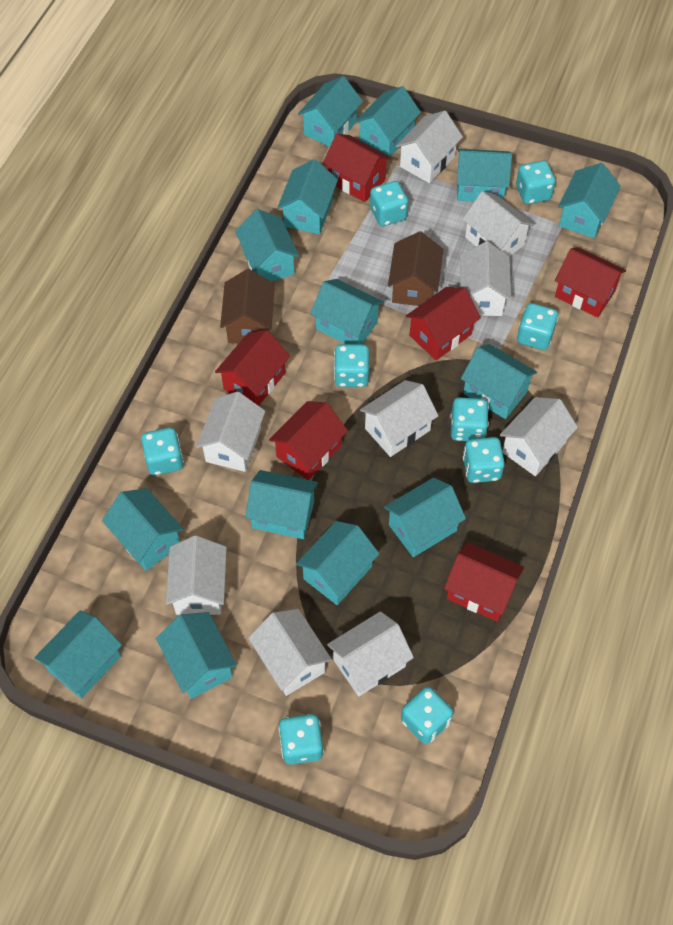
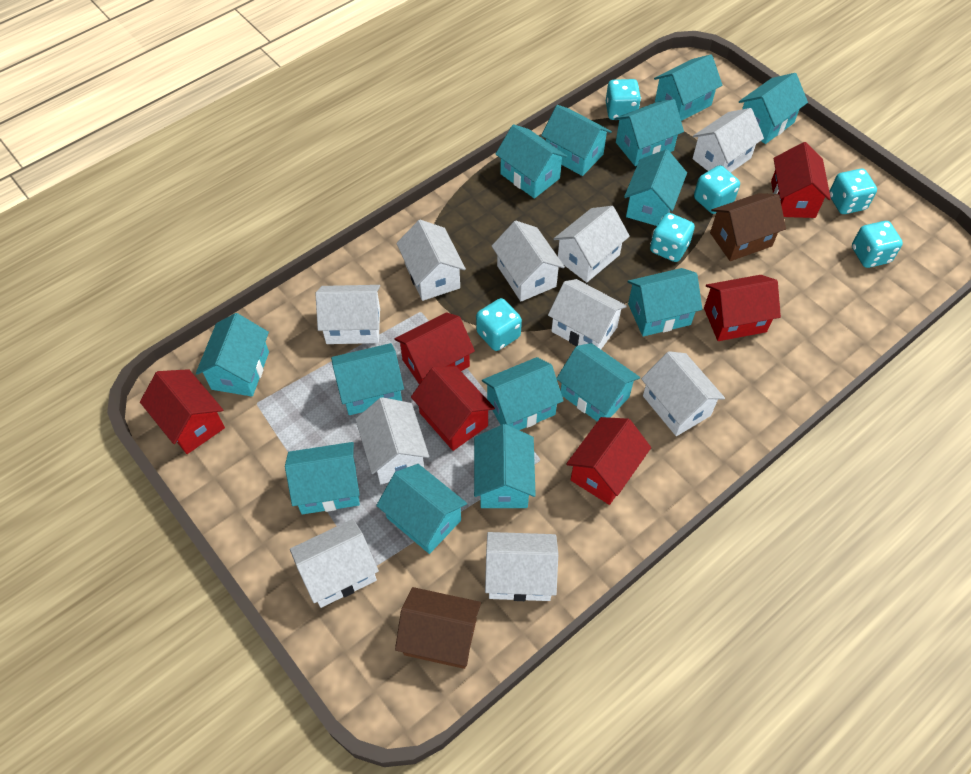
turquoise dice: 9 -> 6
white house: 9 -> 10

